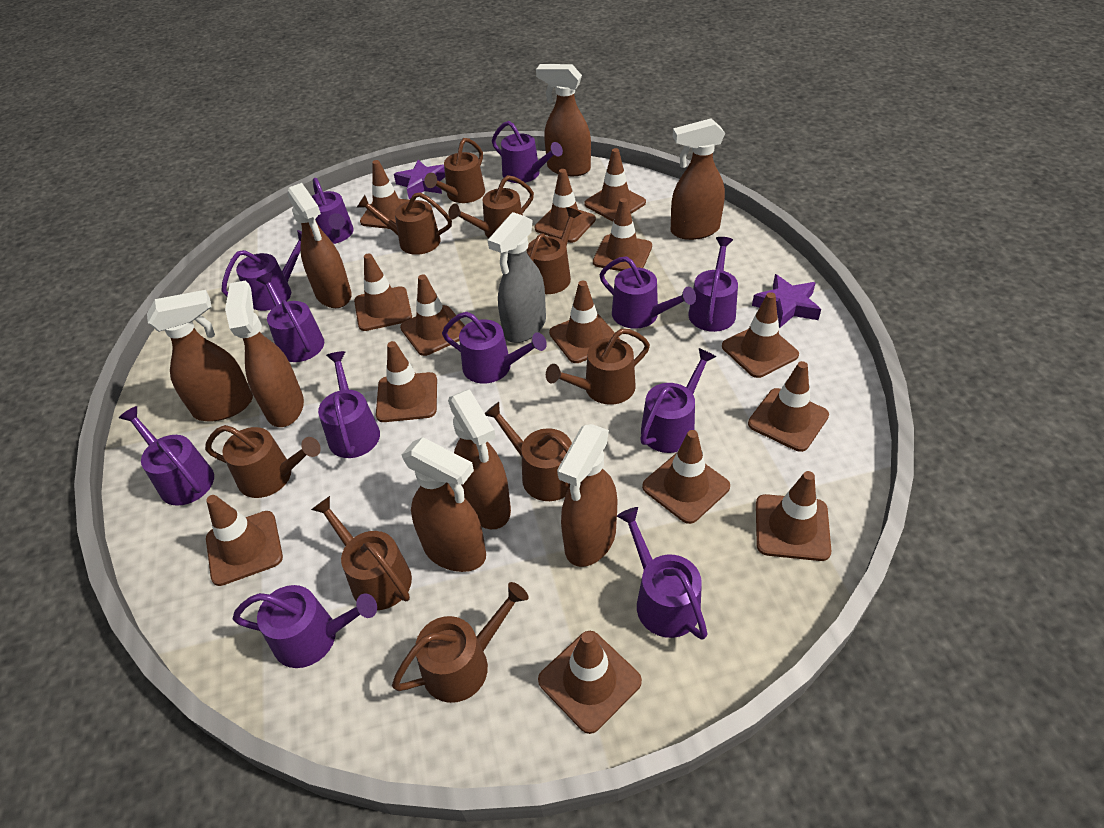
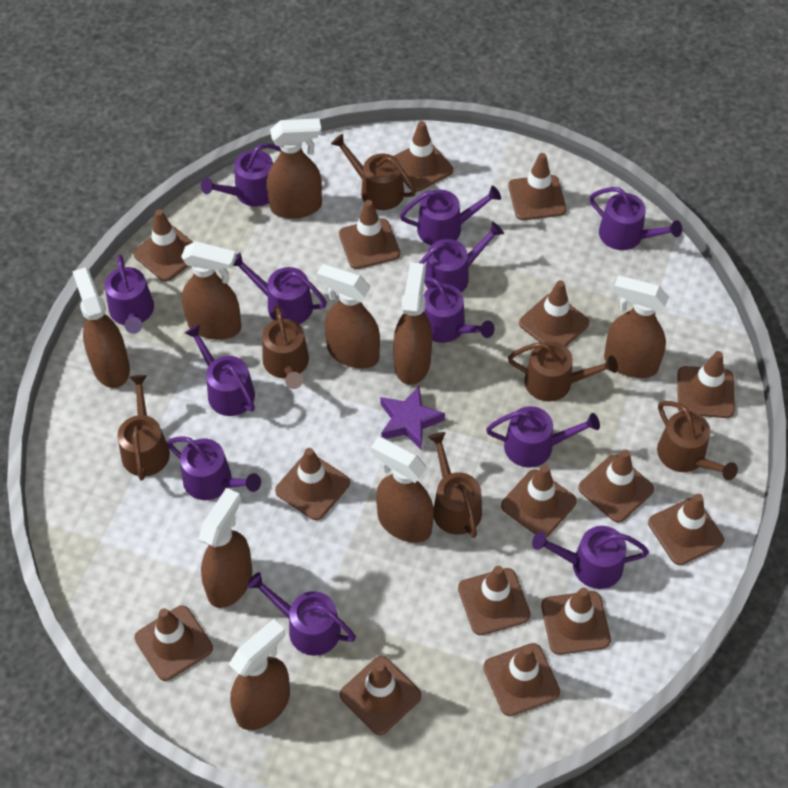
brown spray bottle: 8 -> 9
brown traffic cone: 14 -> 15
brown watering can: 9 -> 6
grey spray bottle: 1 -> 0
purple star: 2 -> 1

